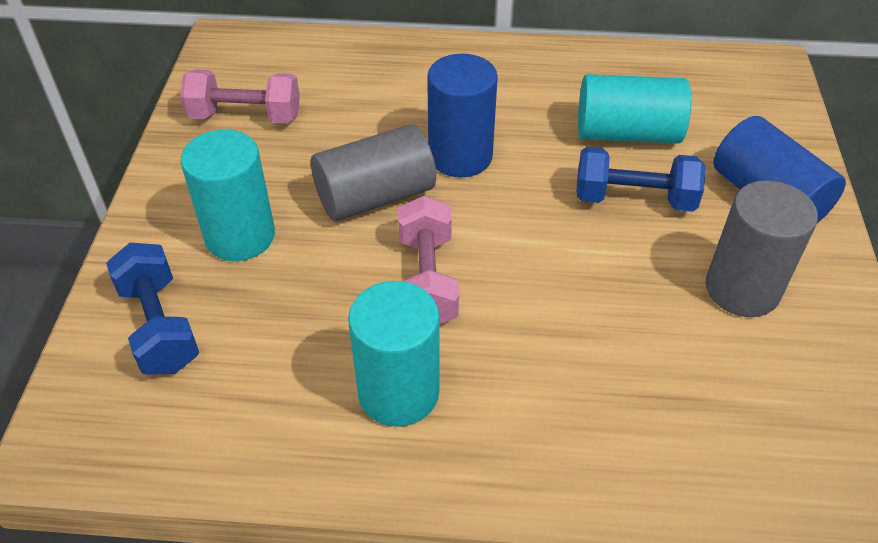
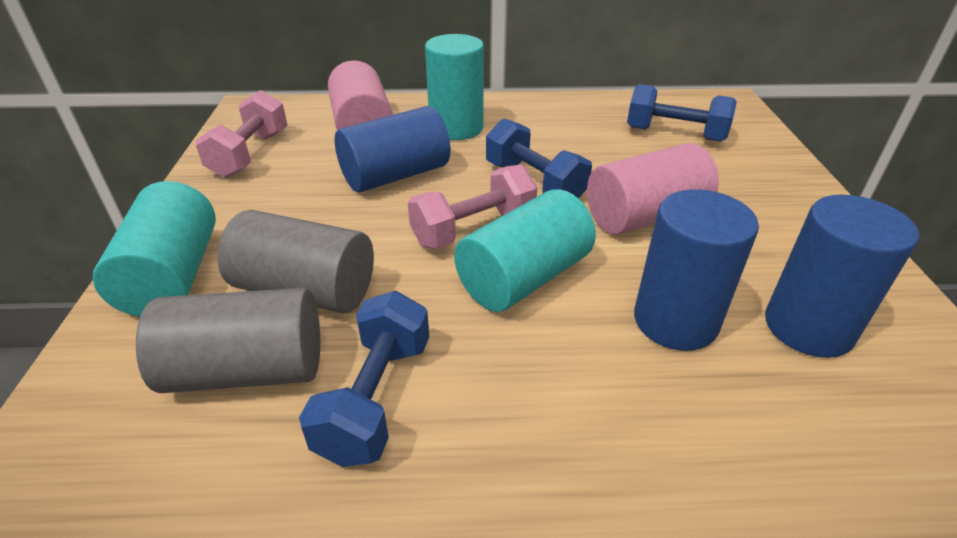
blue cylinder: 2 -> 3
blue dumbbell: 2 -> 3
pink cylinder: 0 -> 2

